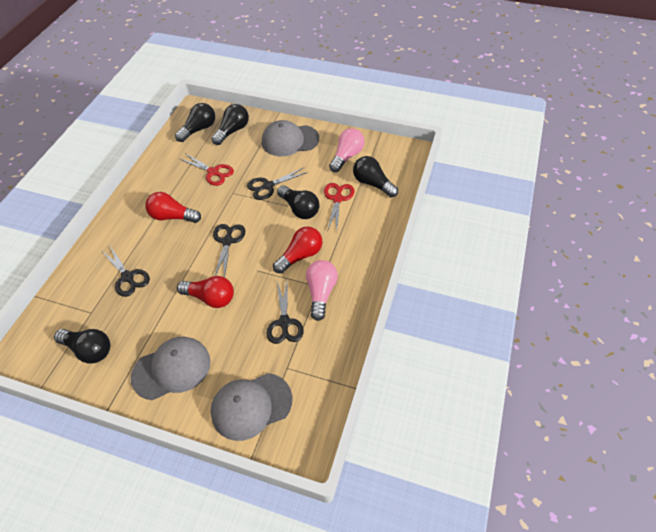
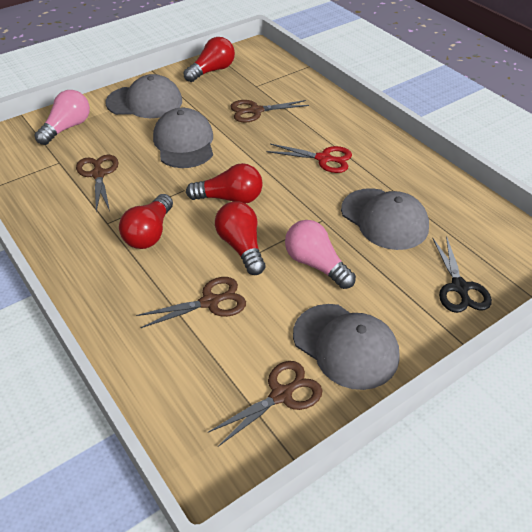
black light bulb: 5 -> 0
black scissors: 4 -> 1
brown scissors: 0 -> 4
grey cap: 3 -> 4
red light bulb: 3 -> 4
red scissors: 2 -> 1

